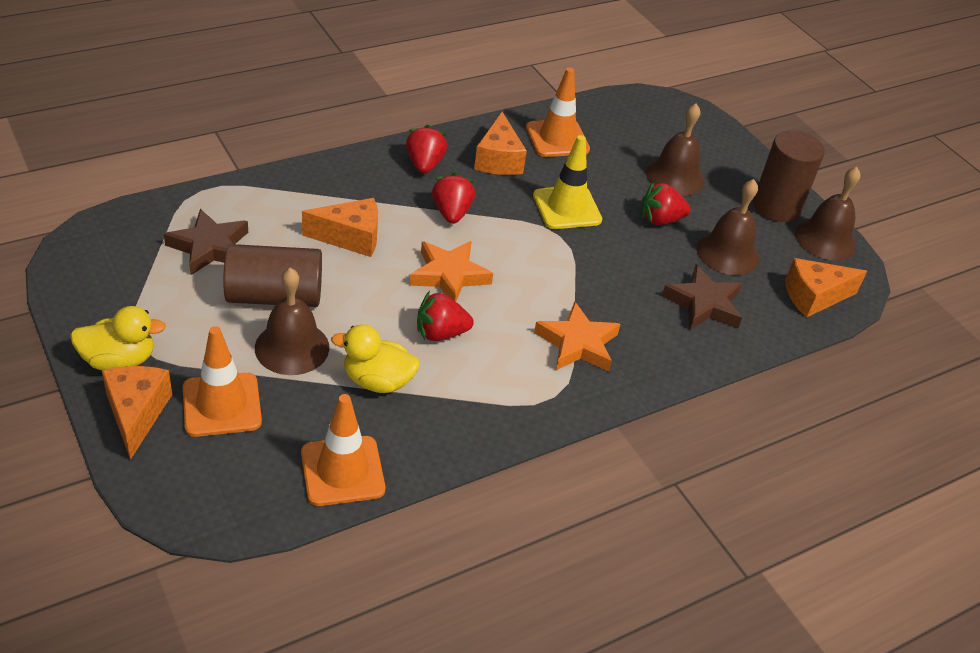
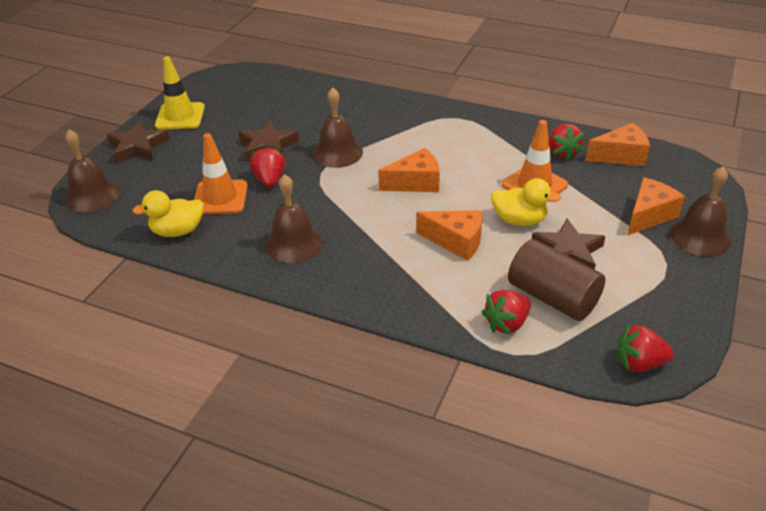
brown cylinder: 2 -> 1
brown star: 2 -> 3
orange star: 2 -> 0
orange traffic cone: 3 -> 2

